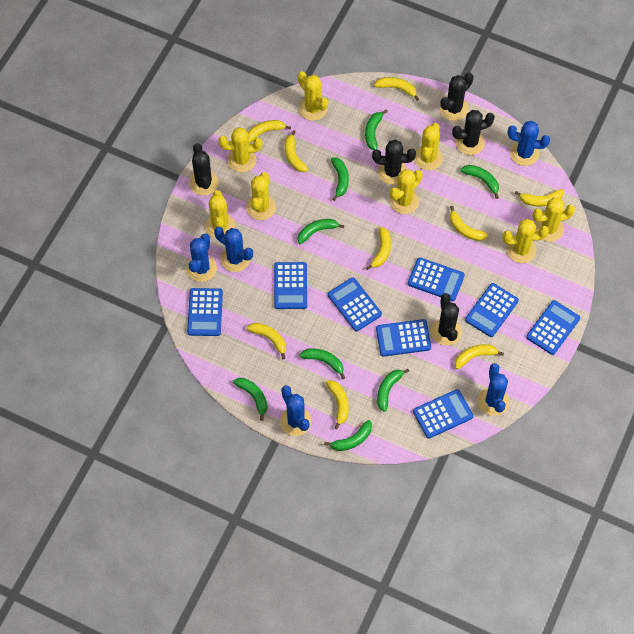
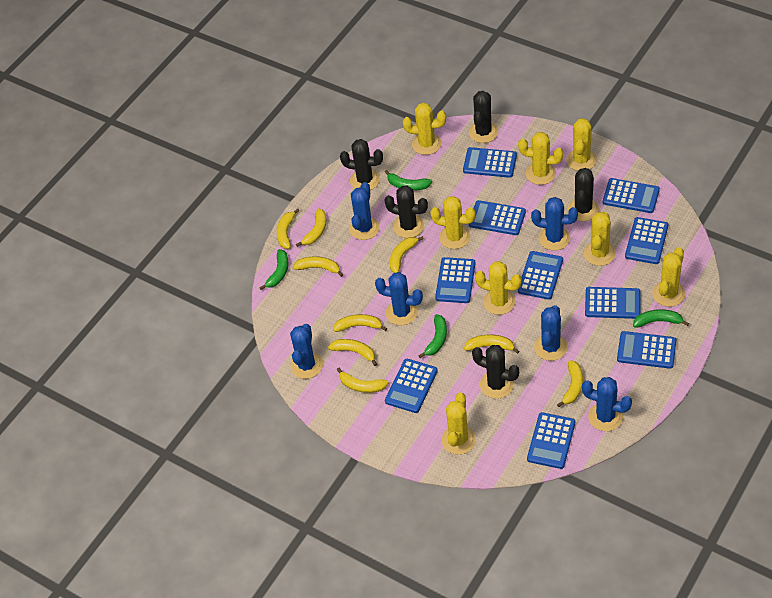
blue cactus: 5 -> 6
blue calculator: 8 -> 10
green banana: 8 -> 4

